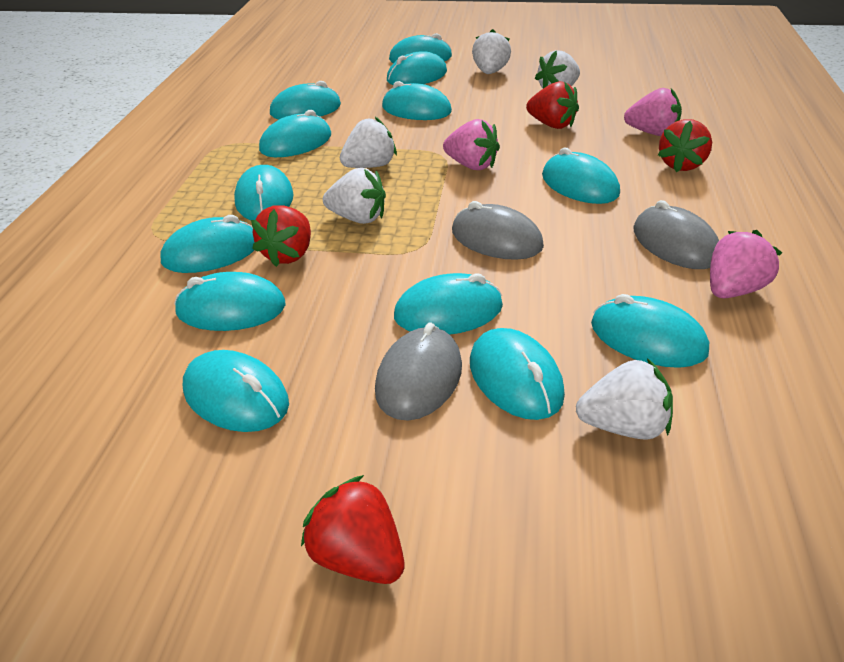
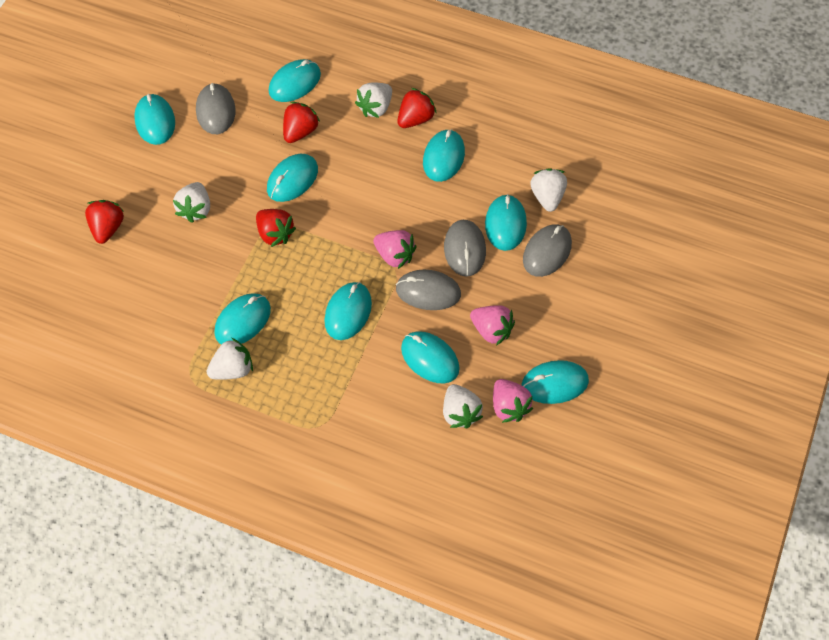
grey mouse: 3 -> 4
turquoise mouse: 13 -> 9

